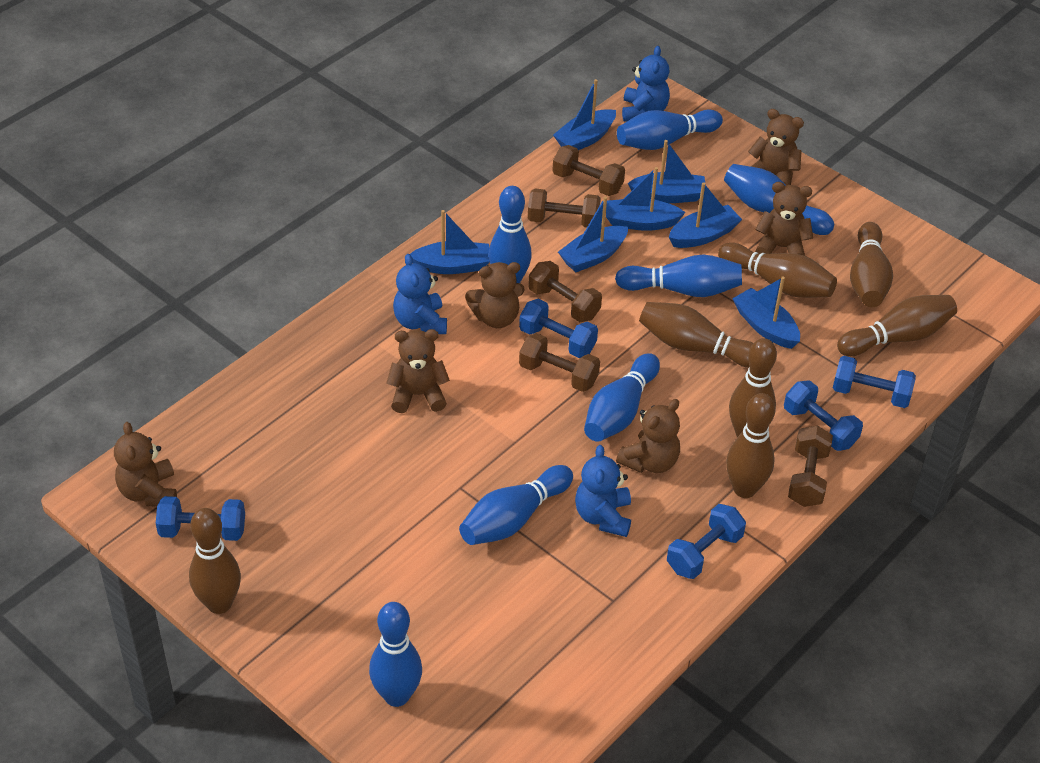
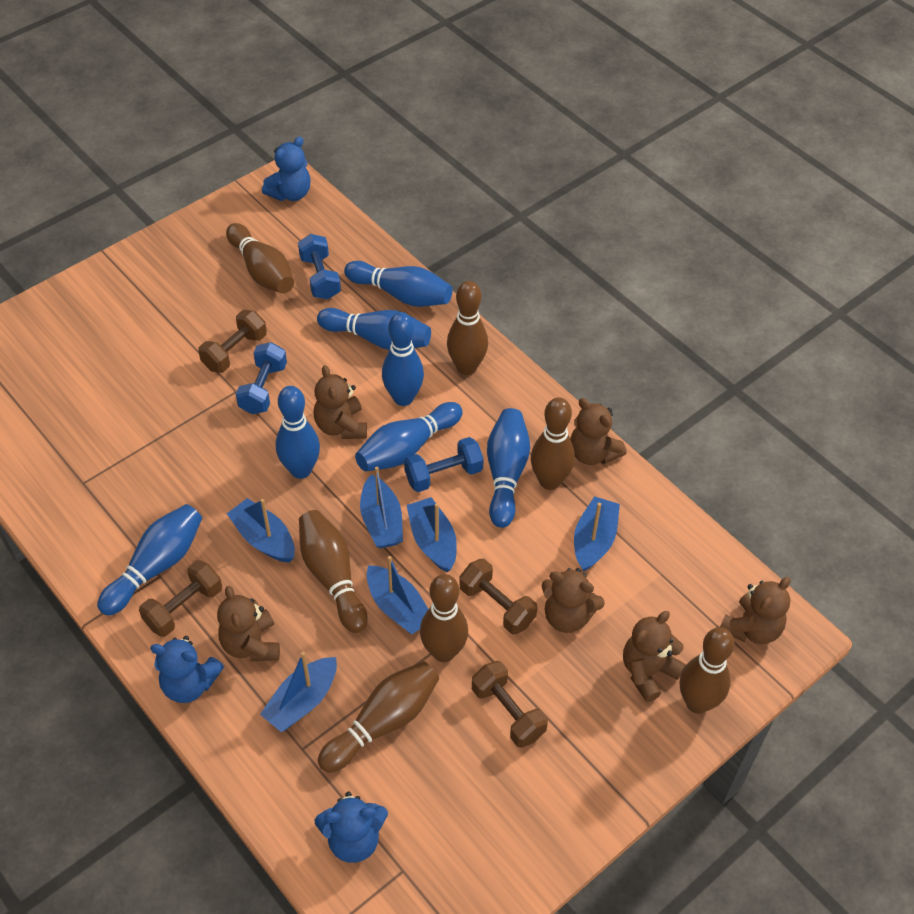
blue boat: 7 -> 6
blue dumbbell: 5 -> 3
brown dumbbell: 5 -> 4

